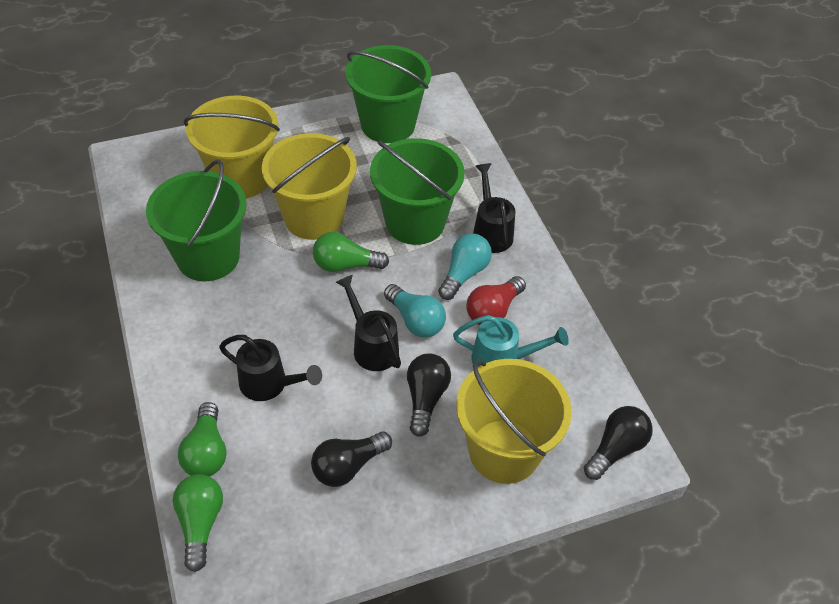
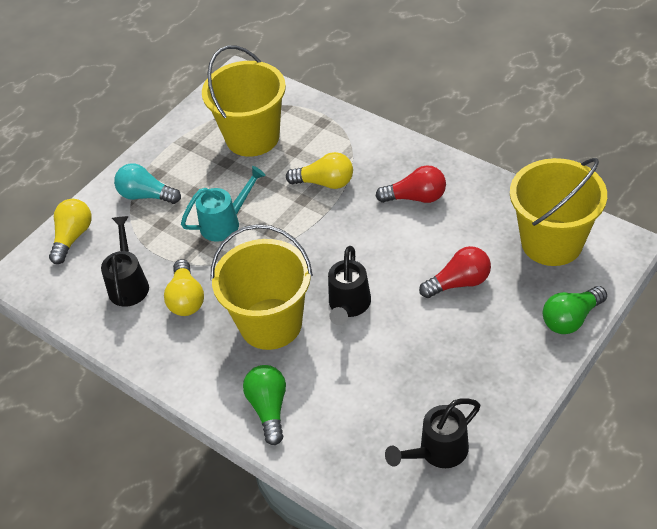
black light bulb: 3 -> 0
green bucket: 3 -> 0
green light bulb: 3 -> 2
red light bulb: 1 -> 2
turquoise light bulb: 2 -> 1
yellow light bulb: 0 -> 3

